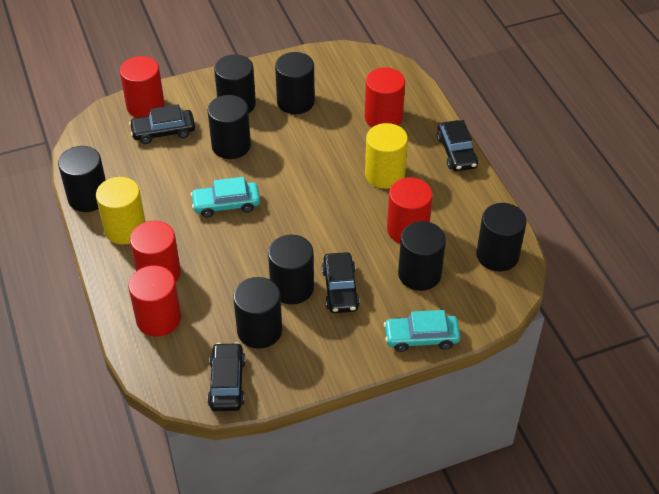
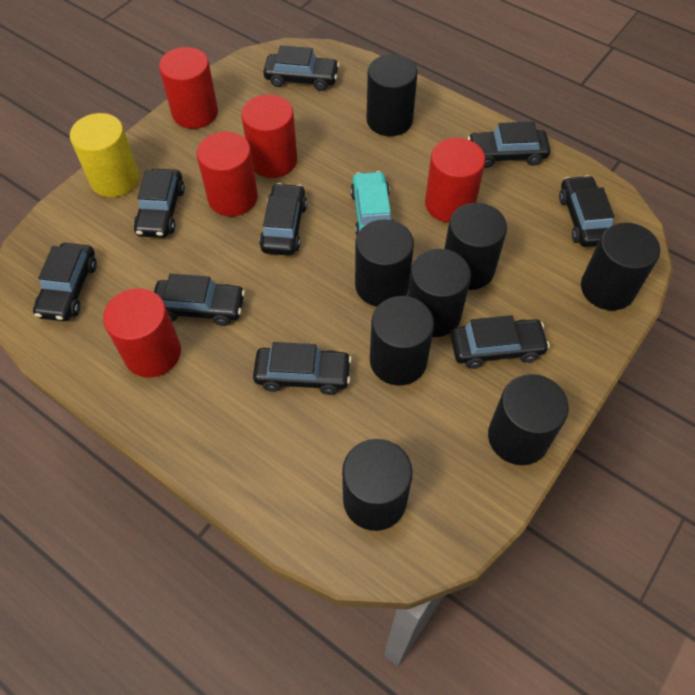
black car: 4 -> 9
turquoise car: 2 -> 1
yellow cylinder: 2 -> 1

